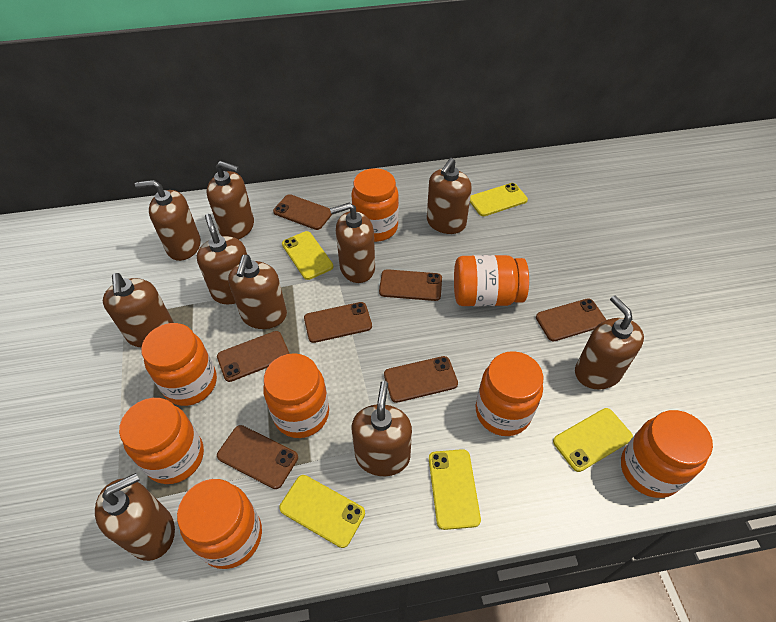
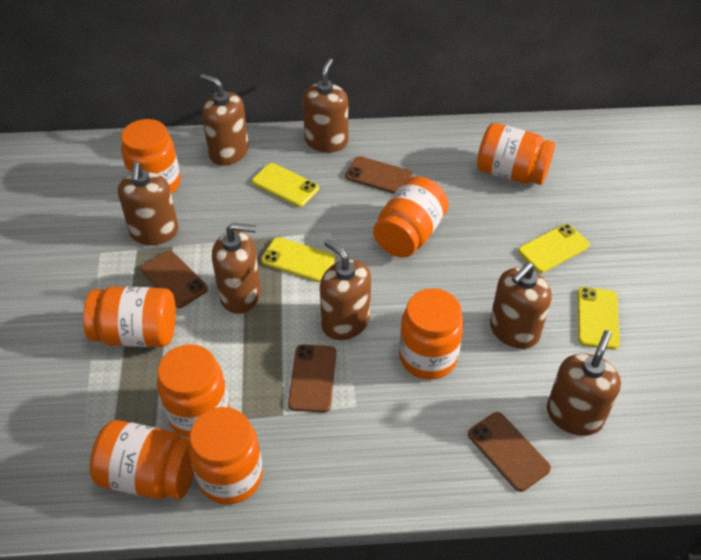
brown phone: 7 -> 4
brown soap dispenser: 10 -> 7
yellow phone: 5 -> 4

